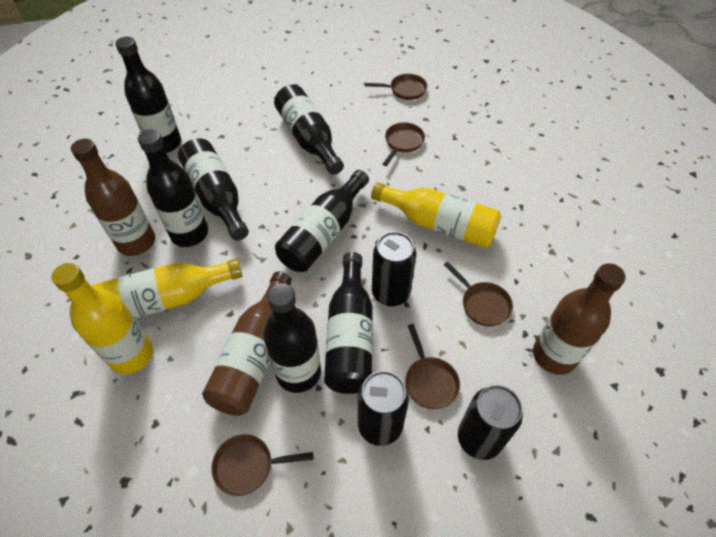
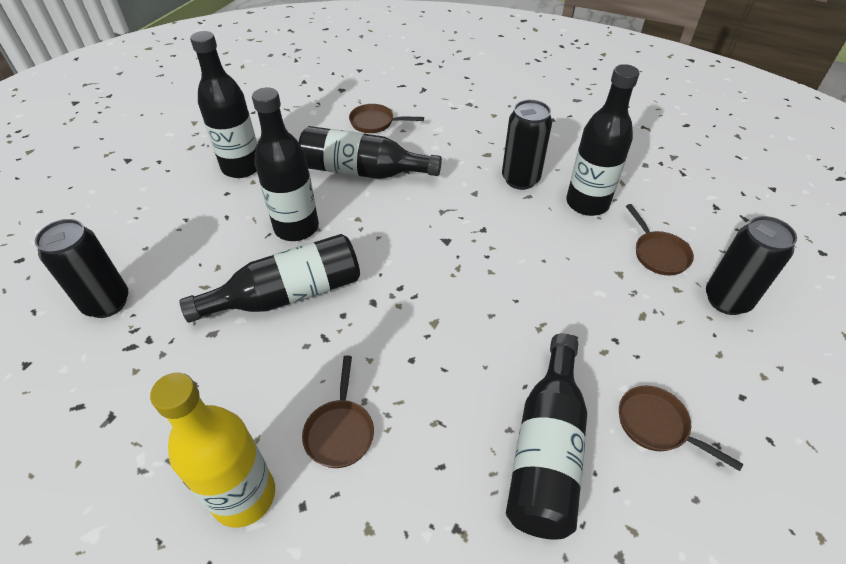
black bottle: 7 -> 6
brown bottle: 3 -> 0
brown pan: 5 -> 4
yellow bottle: 3 -> 1

